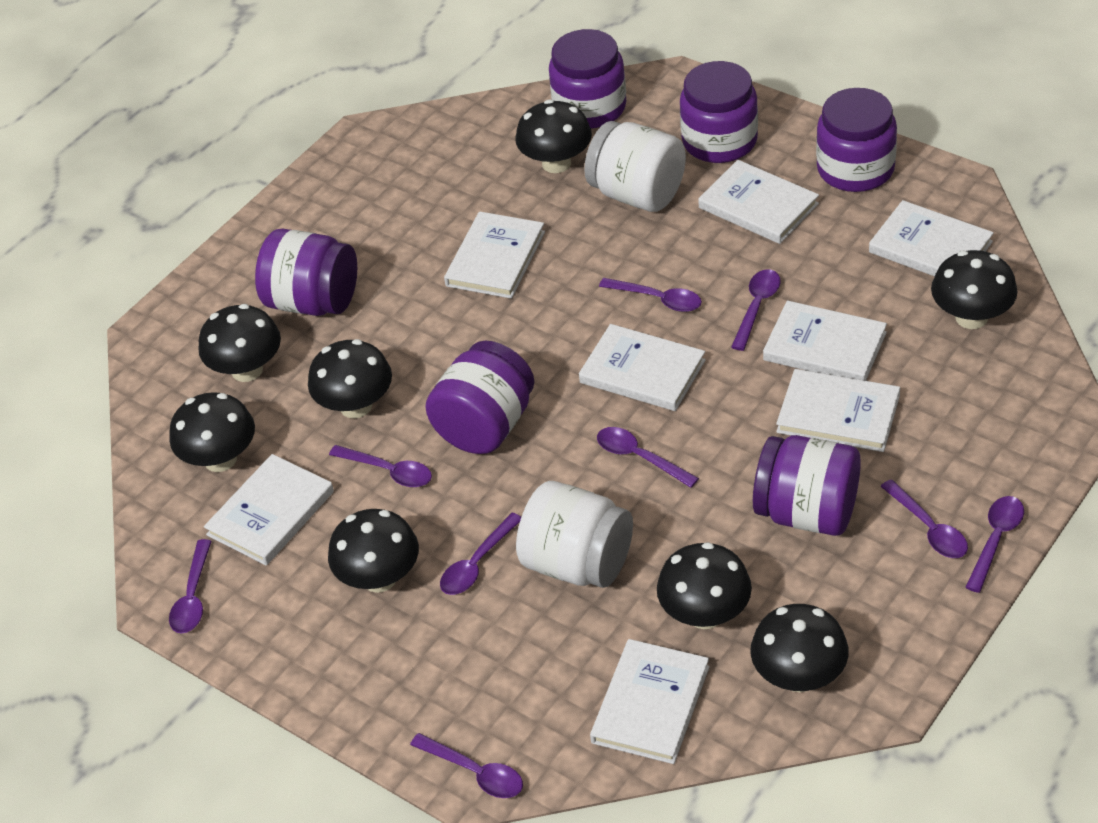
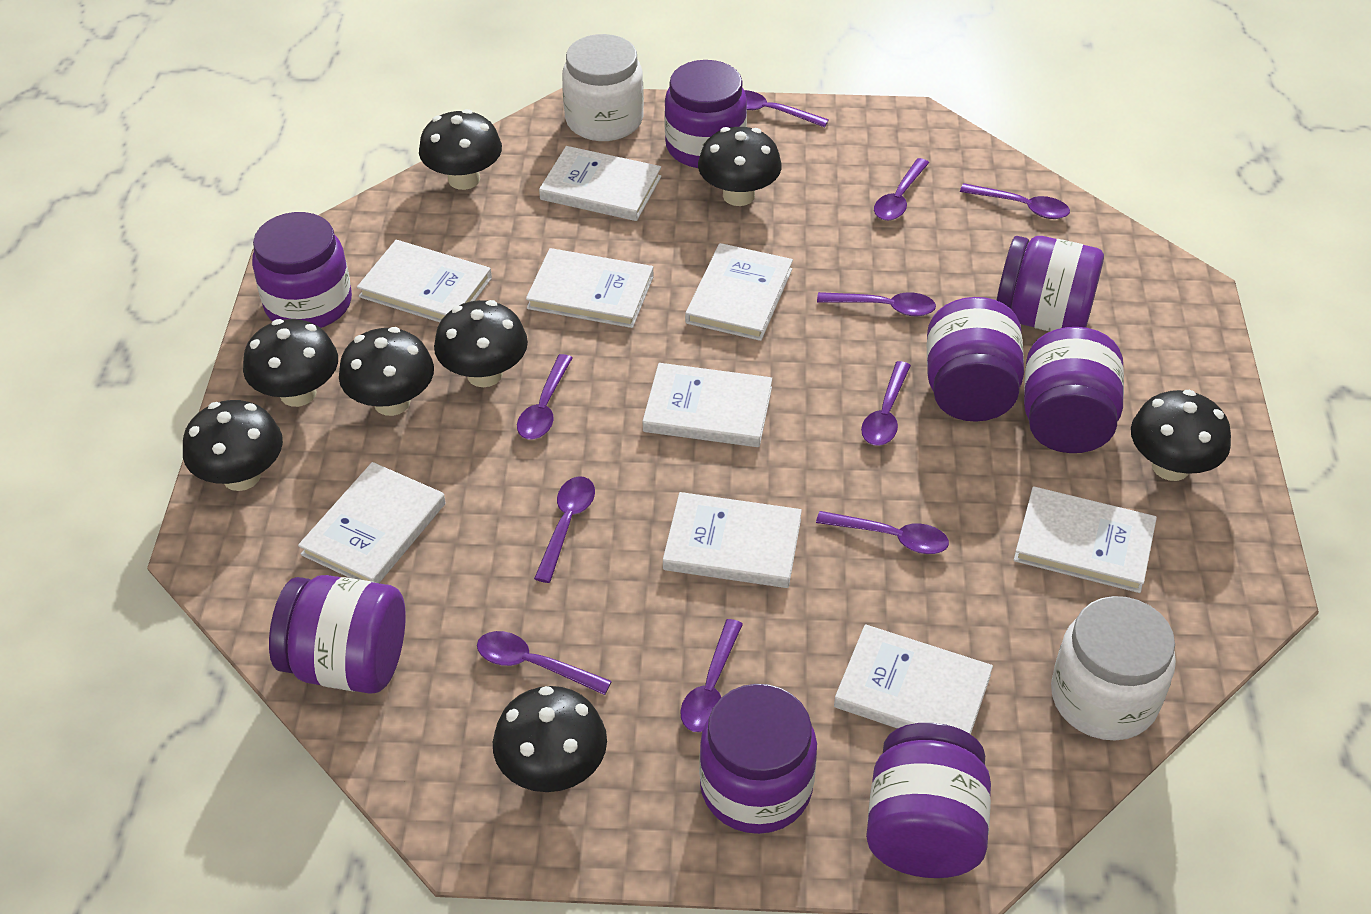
purple jar: 6 -> 8
purple spoon: 9 -> 10
white book: 8 -> 9

